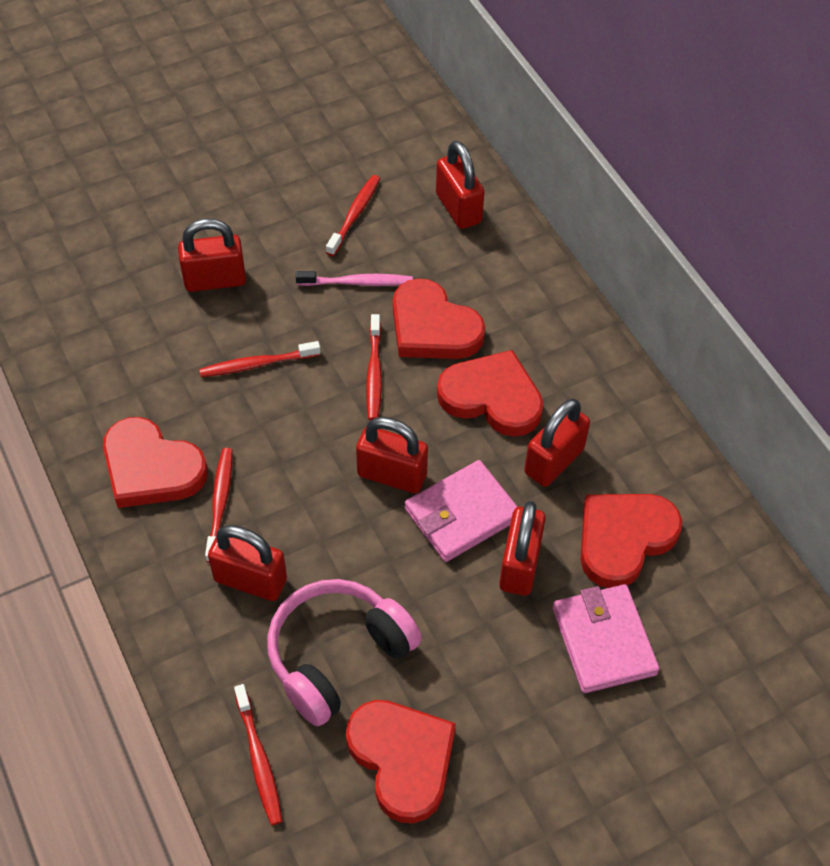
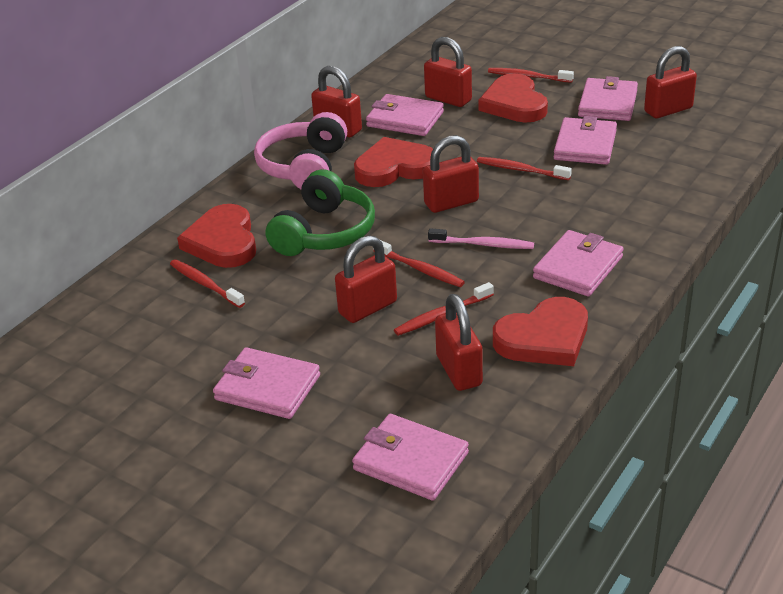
green headphones: 0 -> 1
pink wallet: 2 -> 6
red heart: 5 -> 4

